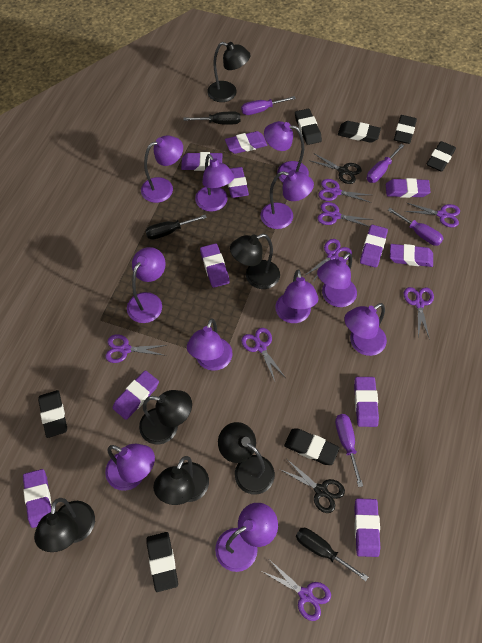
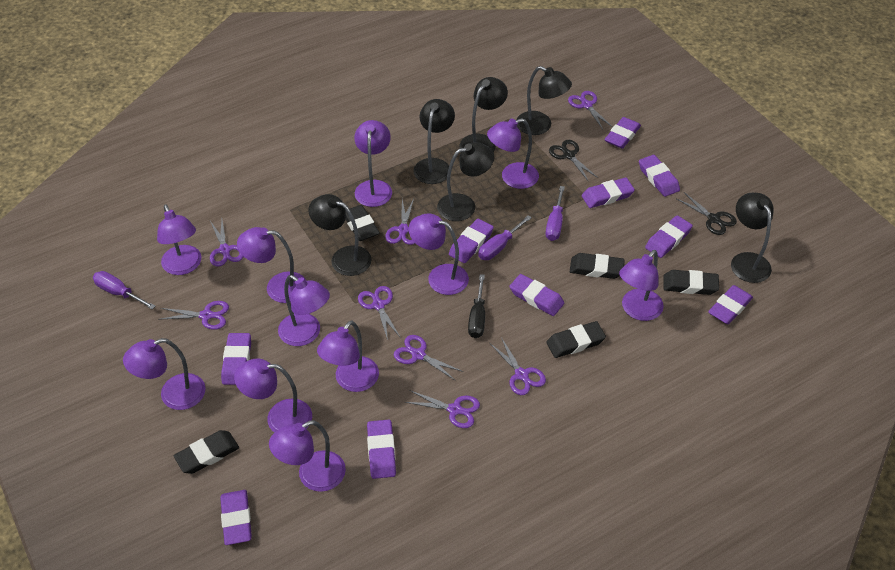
black eraser: 7 -> 5
black screwdriver: 3 -> 1
purple eraser: 11 -> 10
purple screwdriver: 4 -> 3

